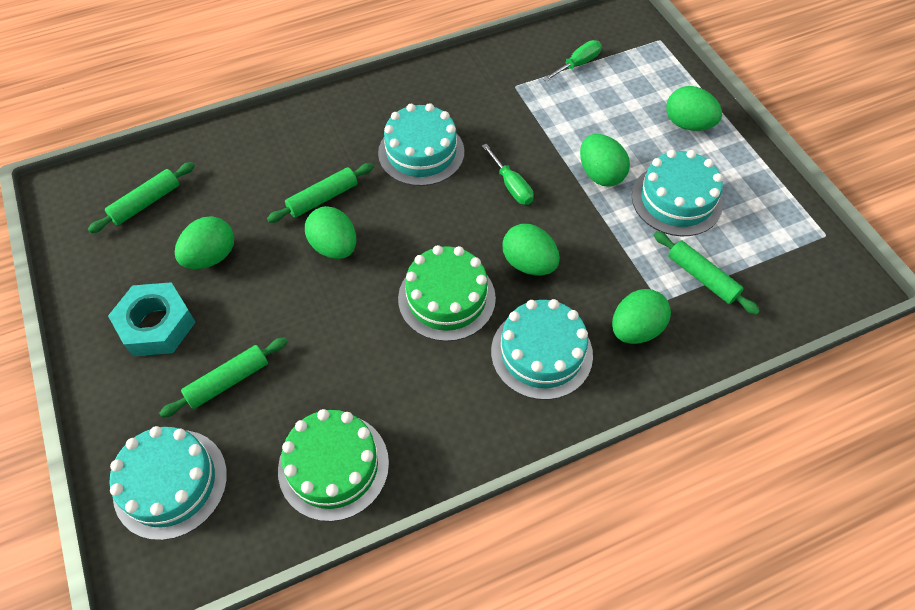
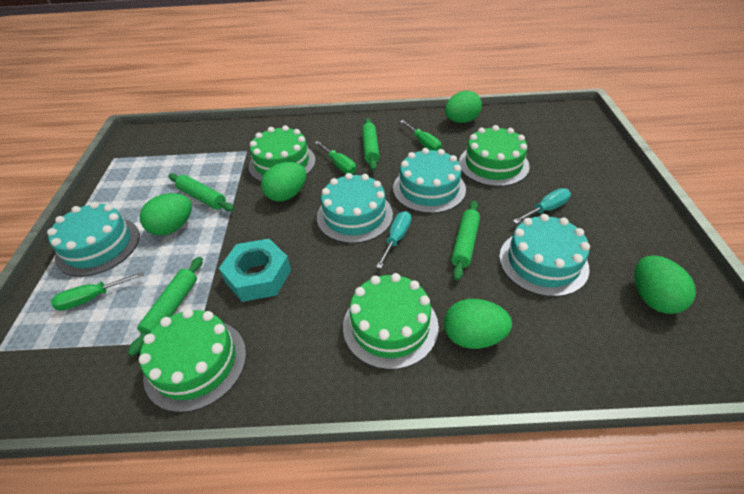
green cake: 2 -> 4
green egg: 6 -> 5
green screwdriver: 2 -> 3
turquoise screwdriver: 0 -> 2

